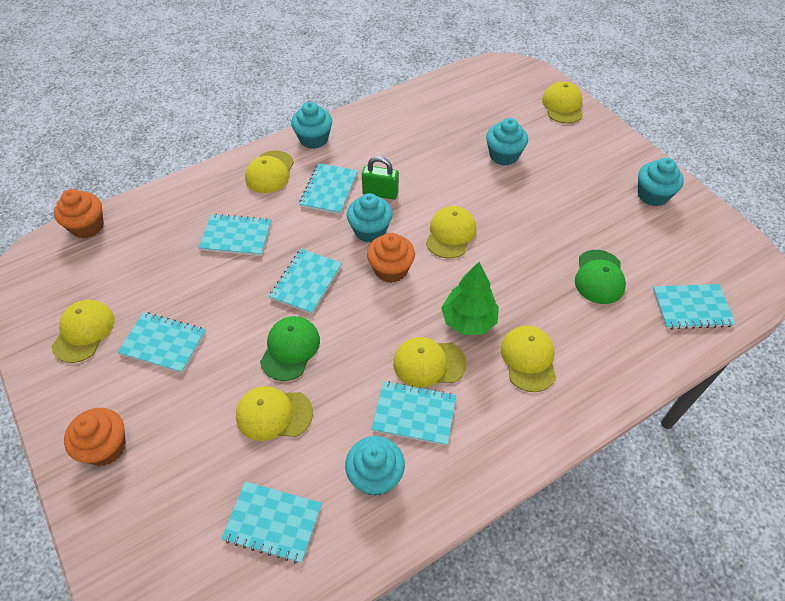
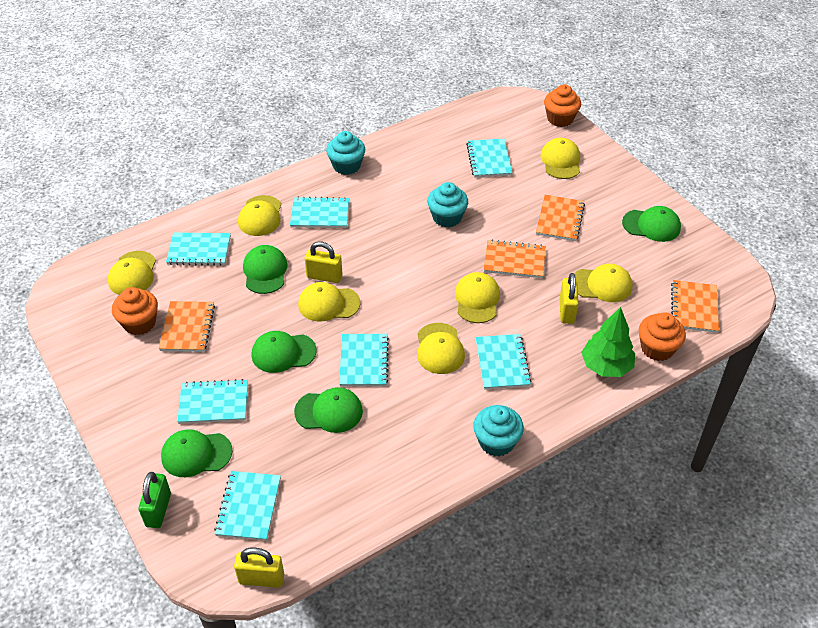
green cap: 2 -> 5
orange notebook: 0 -> 4
turquoise cupcake: 5 -> 3
yellow padlock: 0 -> 3

